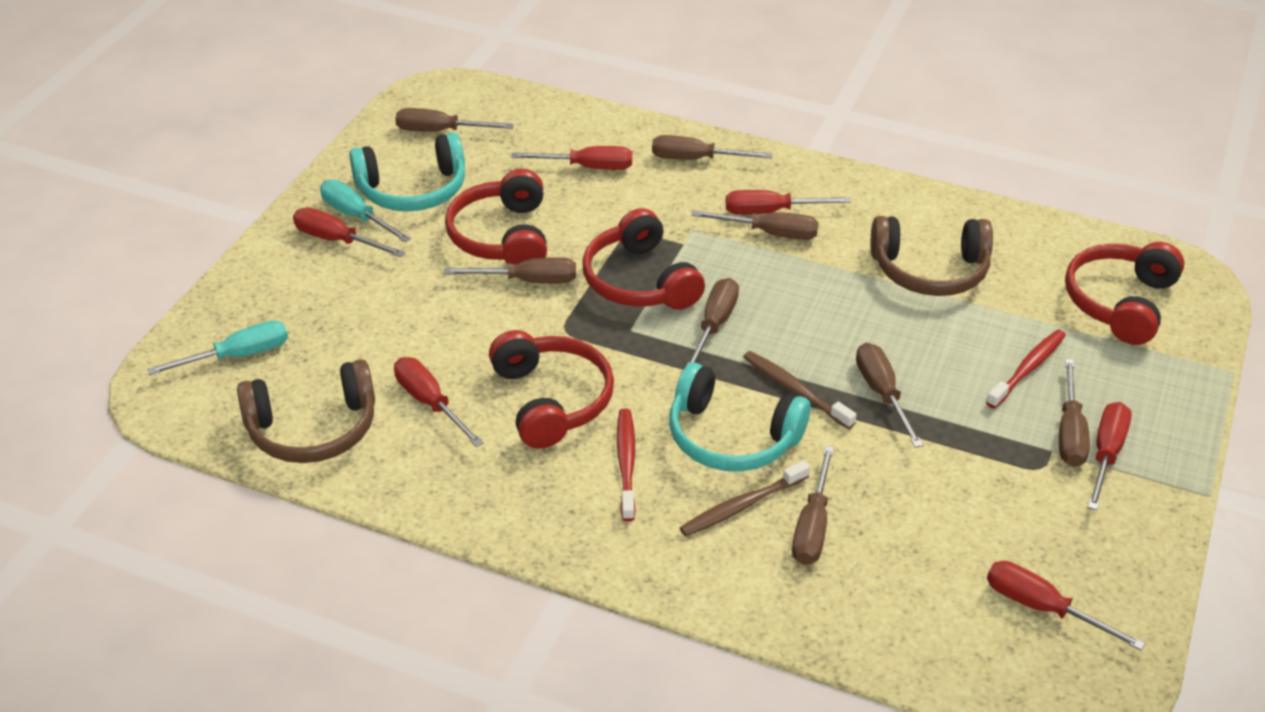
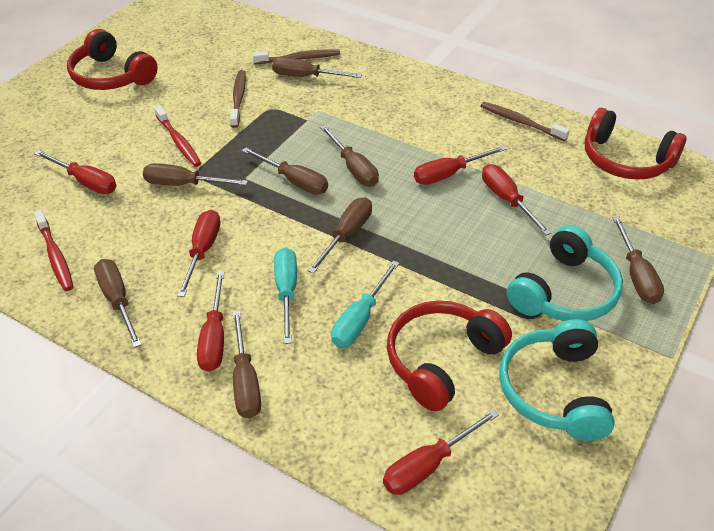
brown headphones: 2 -> 0
brown toothbrush: 2 -> 3
red headphones: 4 -> 3

